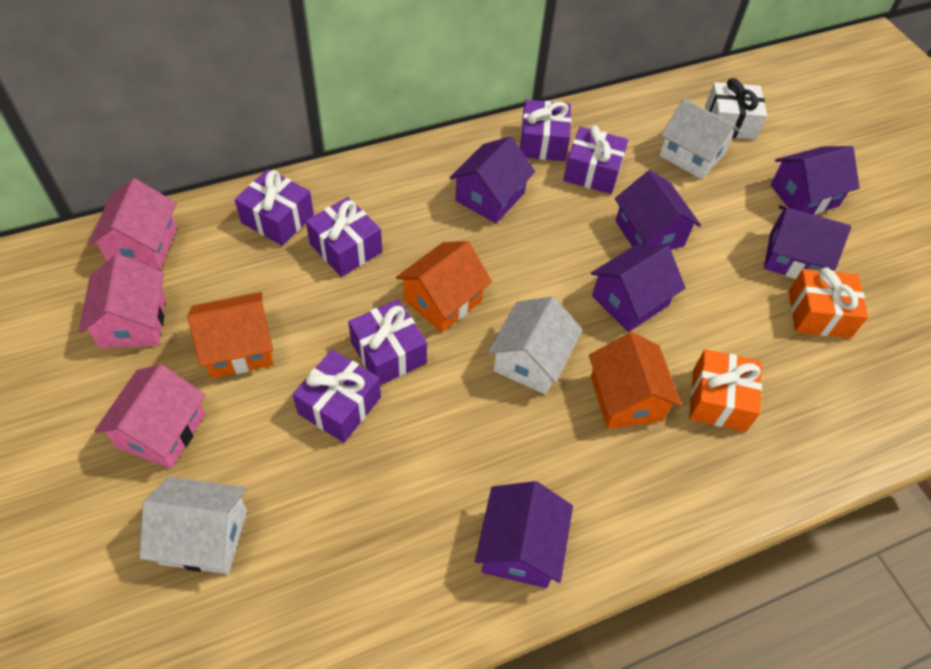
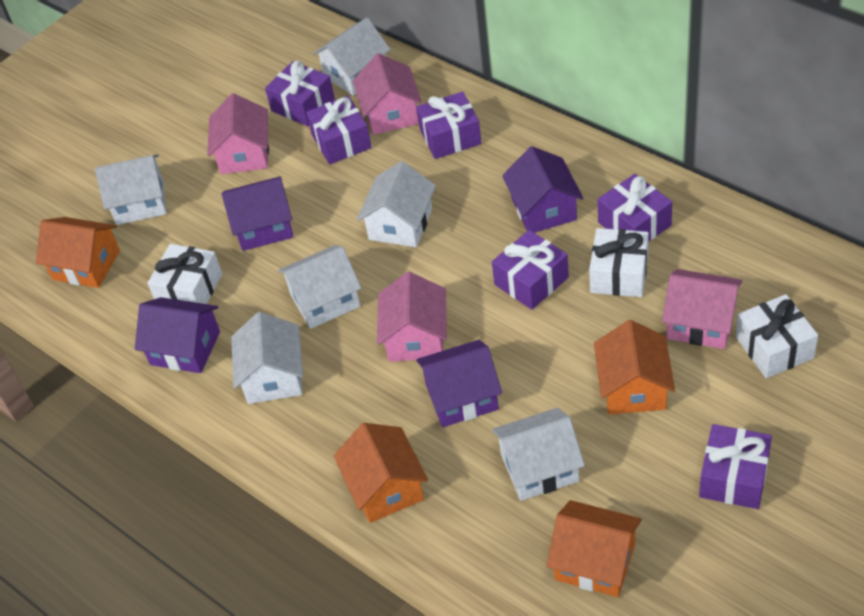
orange gift: 2 -> 0
orange house: 3 -> 4
pink house: 3 -> 4
purple house: 6 -> 4
white gift: 1 -> 3
white house: 3 -> 6

